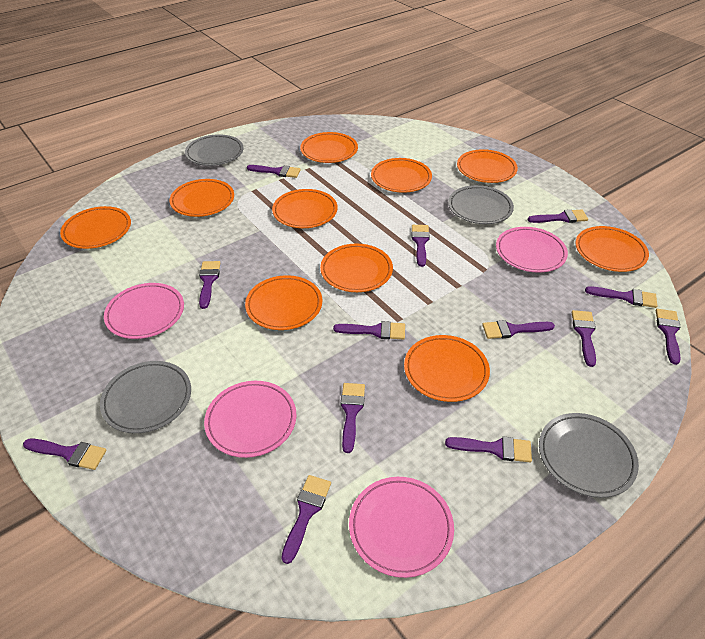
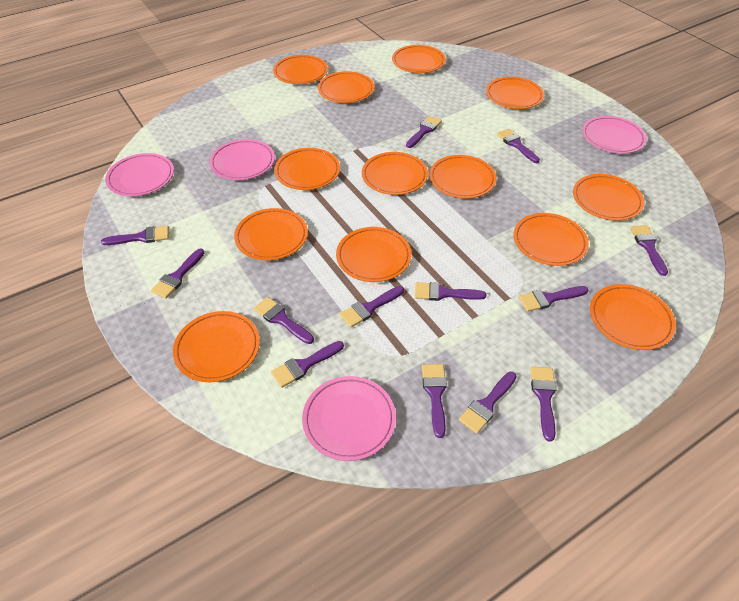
grey plate: 4 -> 0
orange plate: 10 -> 13

